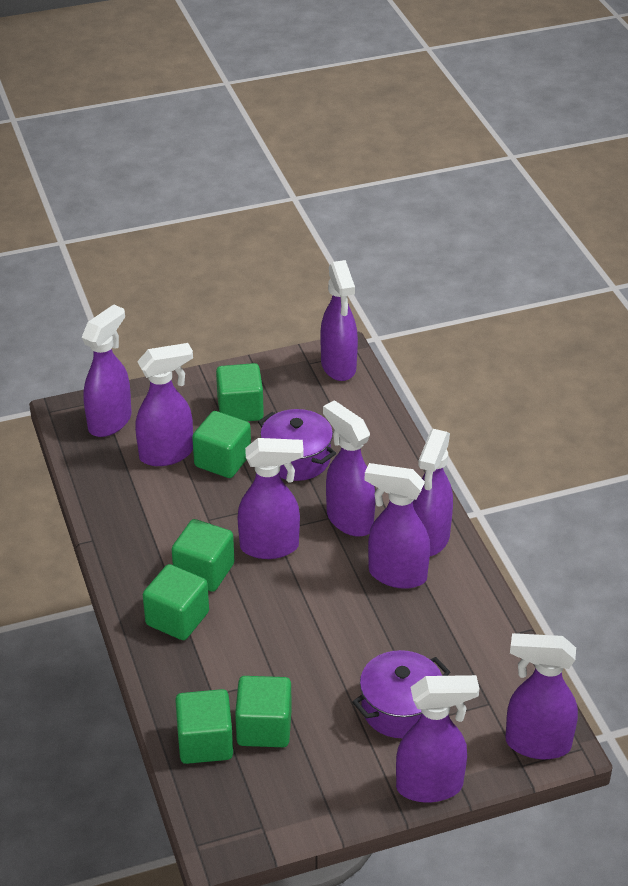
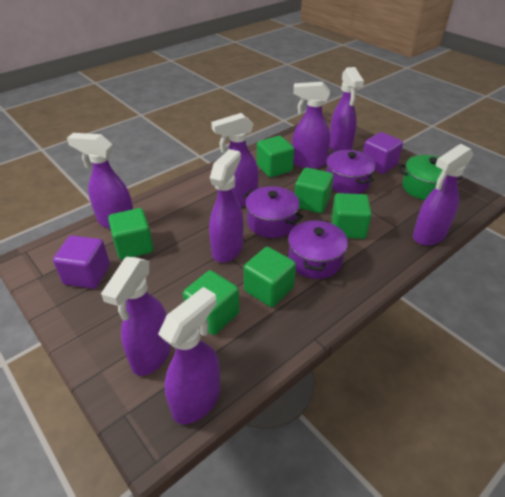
green pot: 0 -> 1
purple cube: 0 -> 2
purple pot: 2 -> 3
purple spray bottle: 9 -> 8

